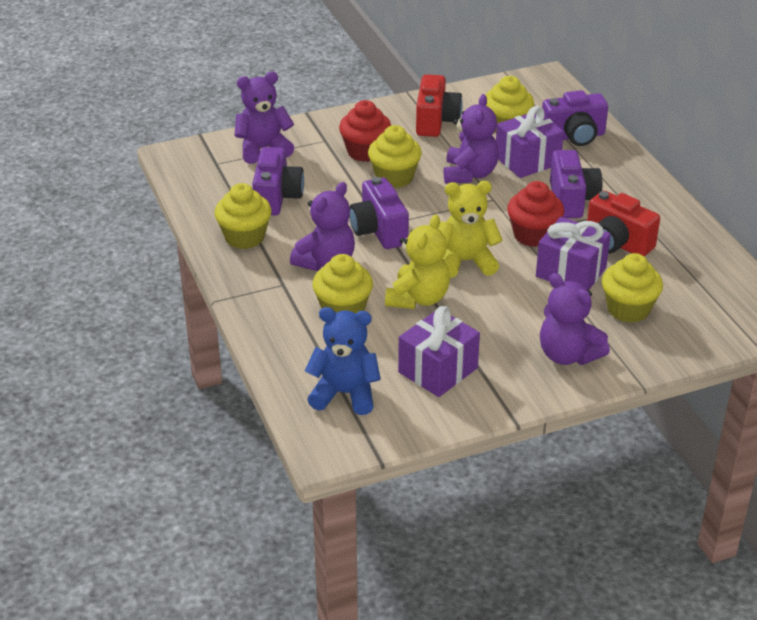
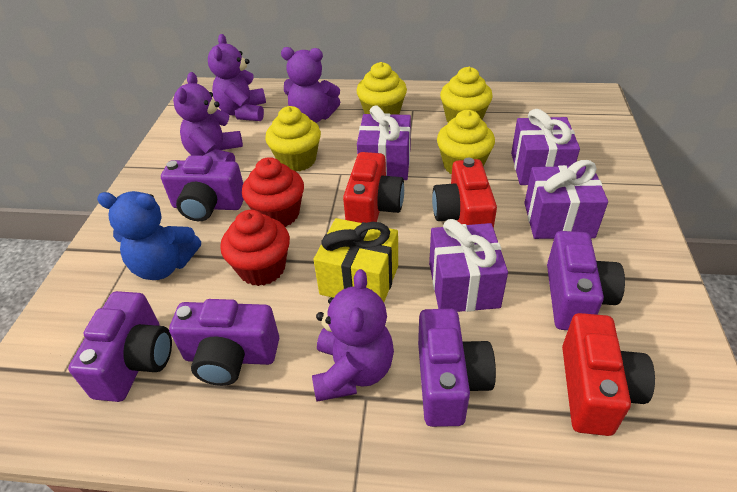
purple camera: 4 -> 5
purple gift: 3 -> 4
red camera: 2 -> 3
yellow cupcake: 5 -> 4
yellow gift: 0 -> 1
yellow teddy bear: 2 -> 0

